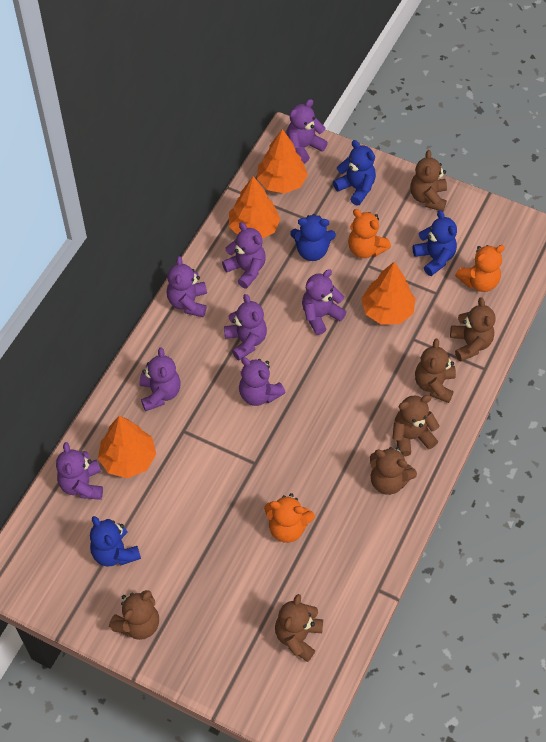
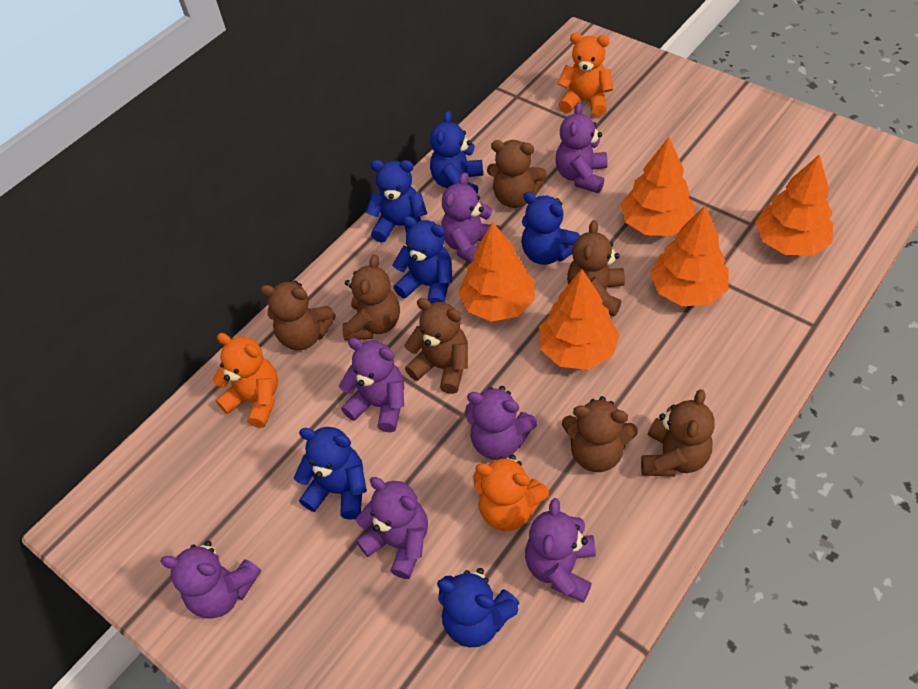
blue teddy bear: 4 -> 6
orange tree: 4 -> 5
purple teddy bear: 8 -> 7

